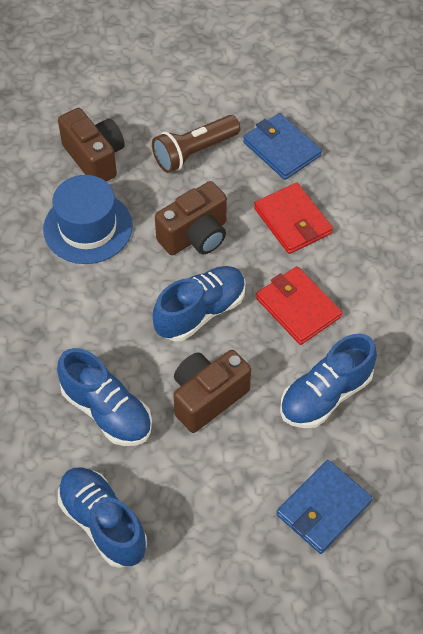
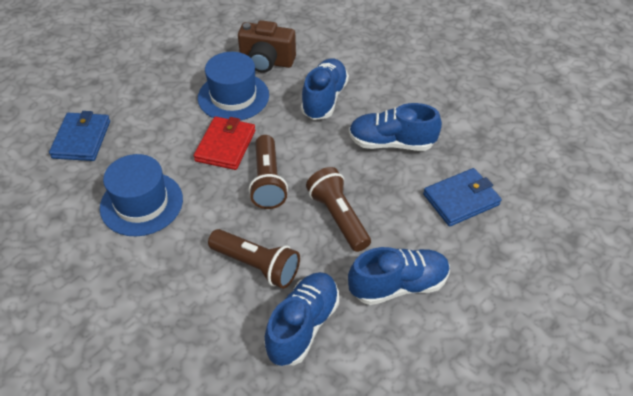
blue hat: 1 -> 2
brown camera: 3 -> 1
brown flashlight: 1 -> 3
red wallet: 2 -> 1

